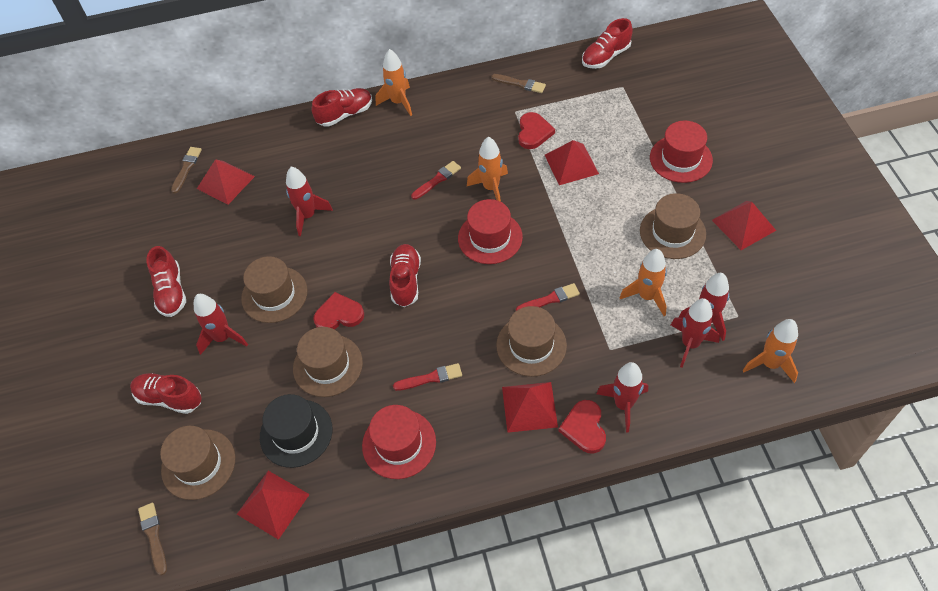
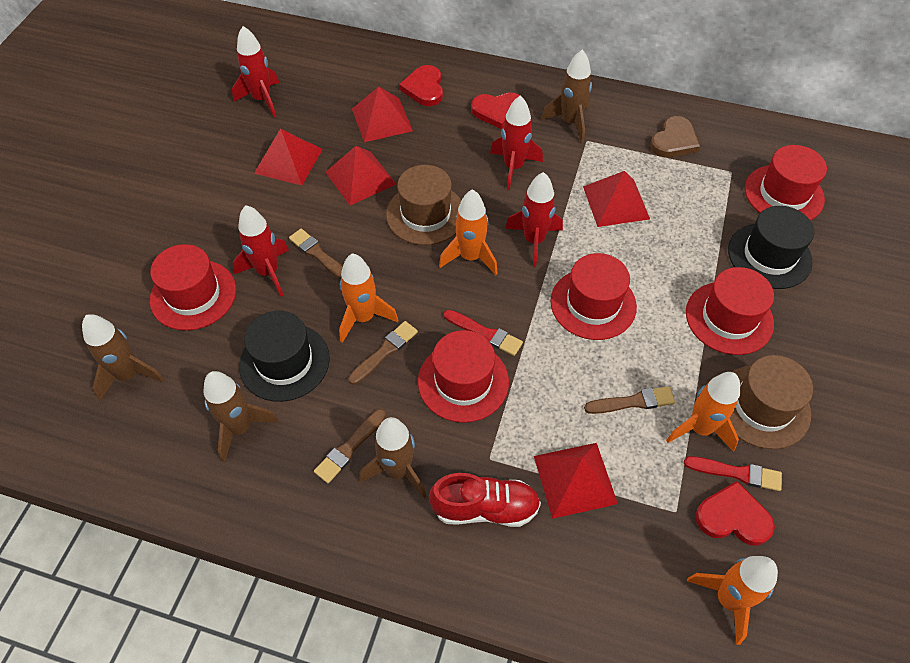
black hat: 1 -> 2
brown brush: 3 -> 4
brown hat: 5 -> 2
brown heart: 0 -> 1
brown rocket: 0 -> 4
red brush: 3 -> 2
red hat: 3 -> 5
red rocket: 5 -> 4
red shoe: 5 -> 1

